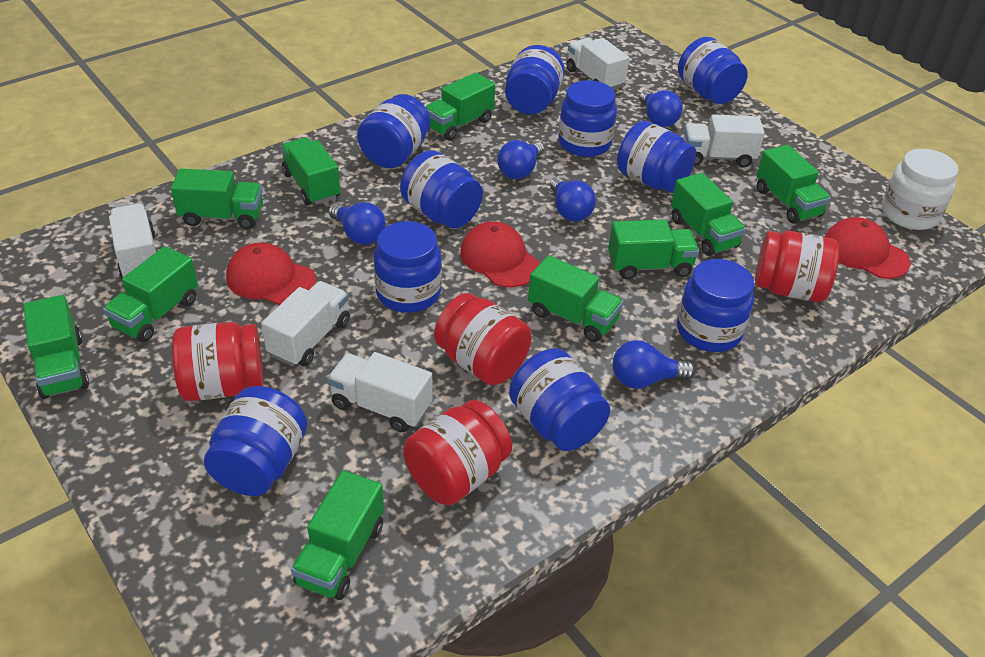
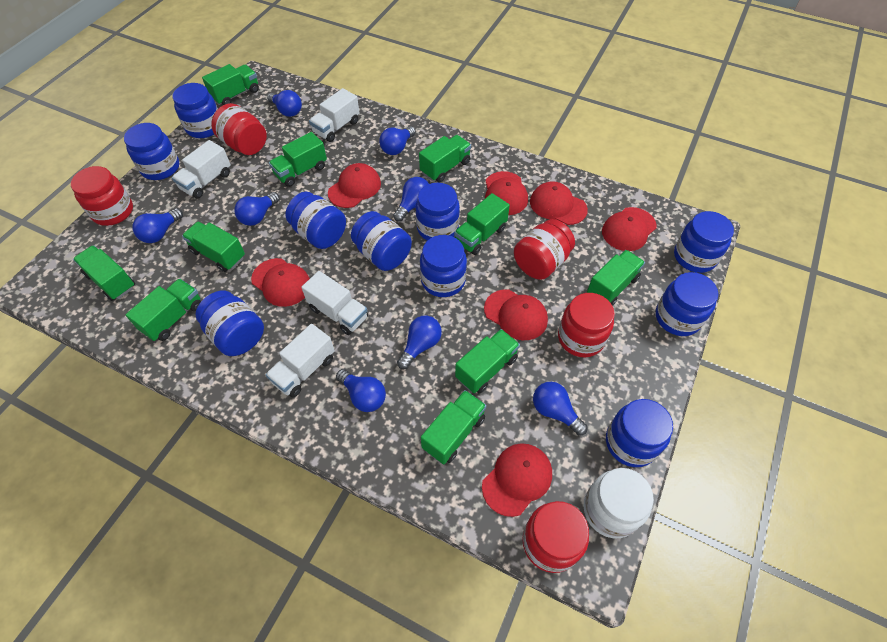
blue light bulb: 5 -> 8
red cap: 3 -> 7
red jar: 4 -> 5
white truck: 5 -> 4

